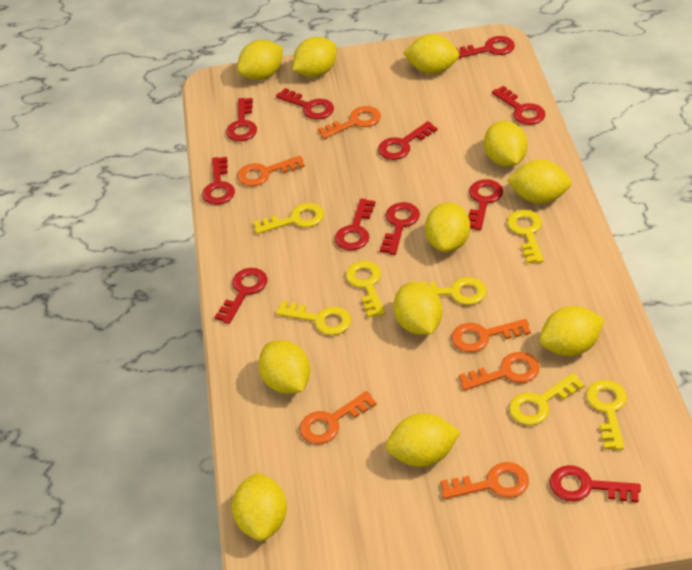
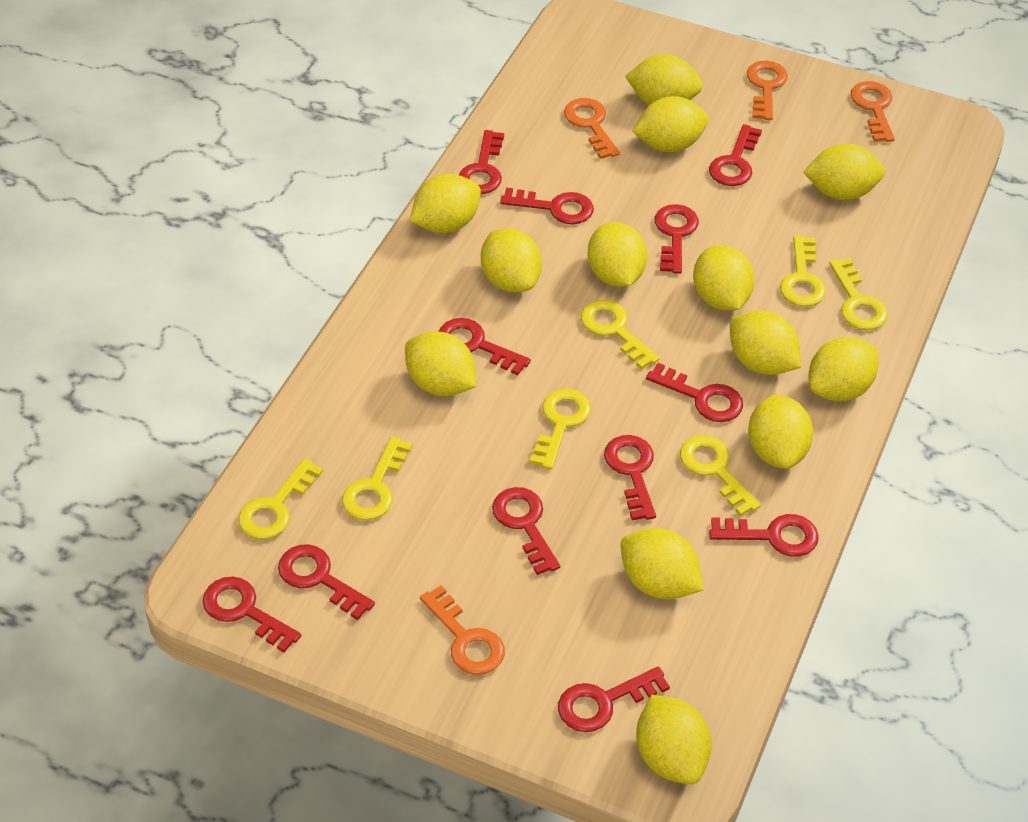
orange key: 6 -> 4
red key: 11 -> 12
yellow lemon: 11 -> 13

